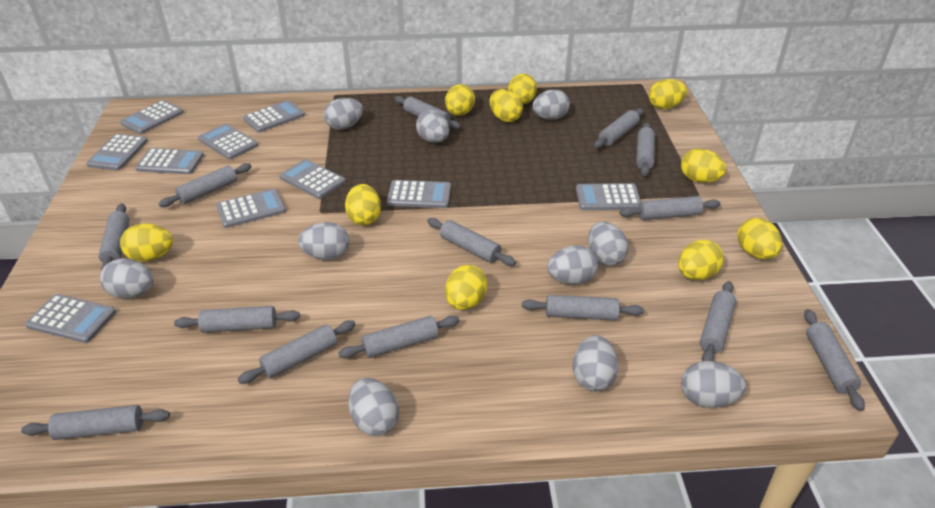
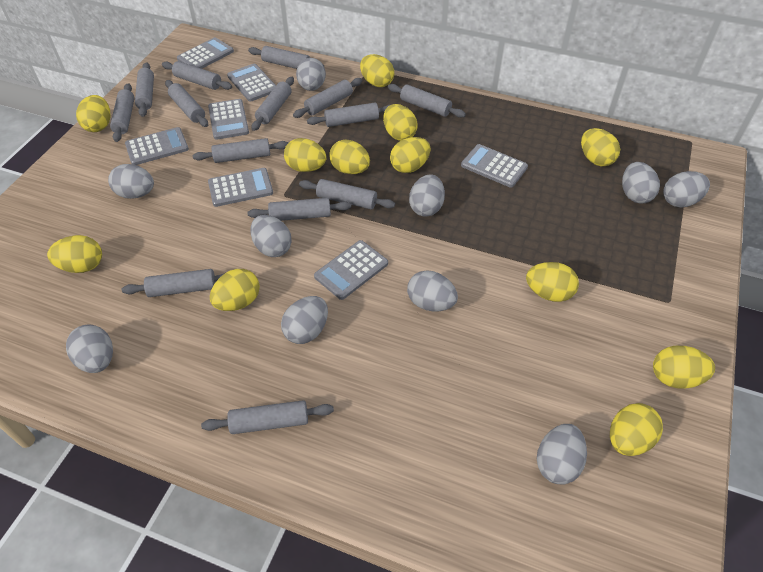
grey calculator: 10 -> 7
yellow egg: 10 -> 12

